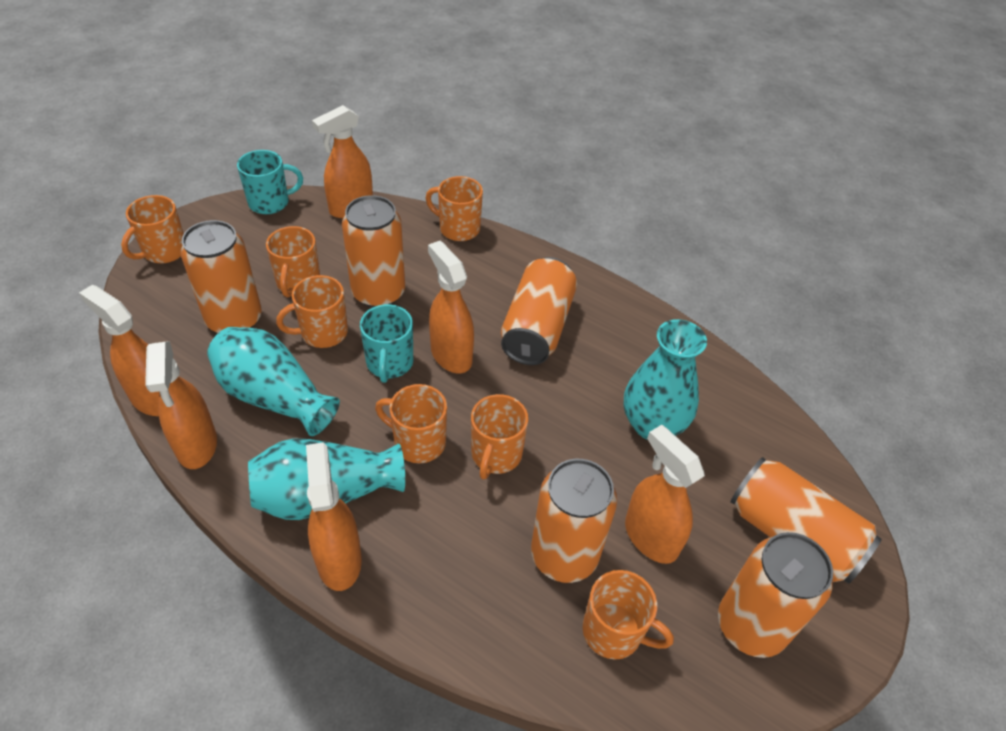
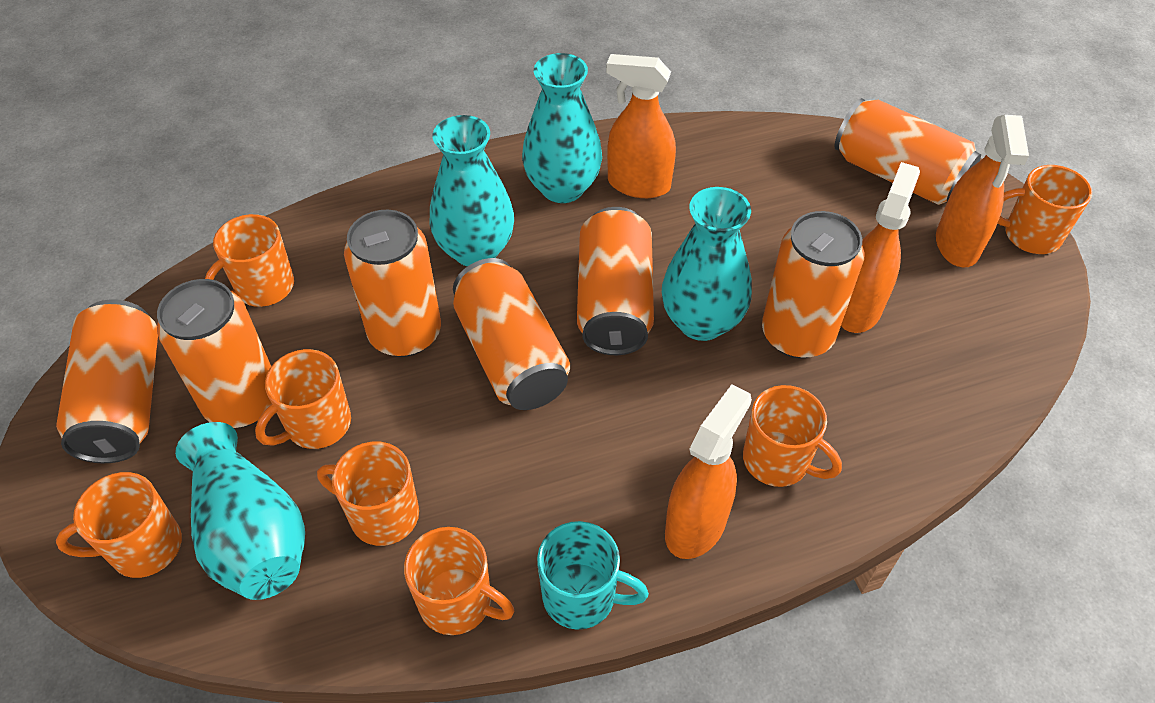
orange can: 6 -> 7
orange spray bottle: 6 -> 4
turquoise mug: 2 -> 1
turquoise vase: 3 -> 4

